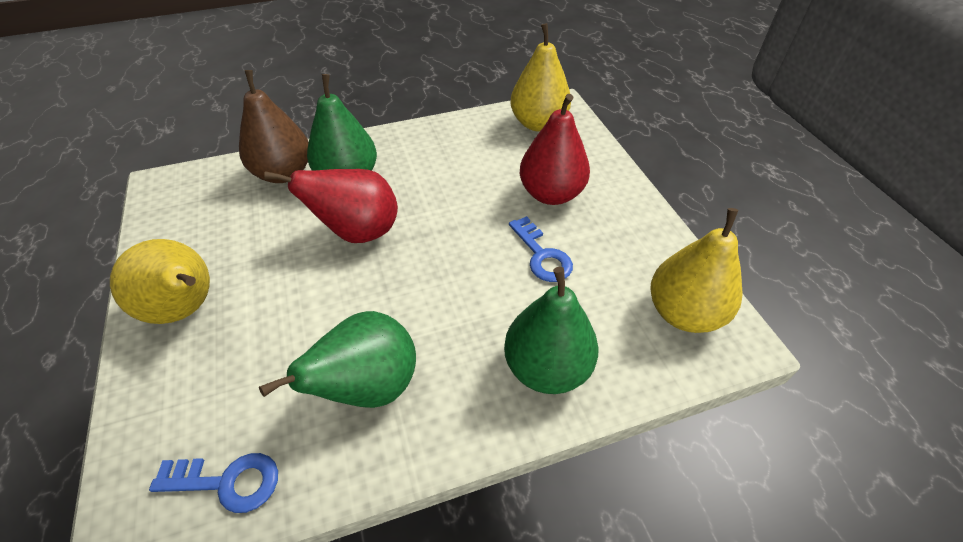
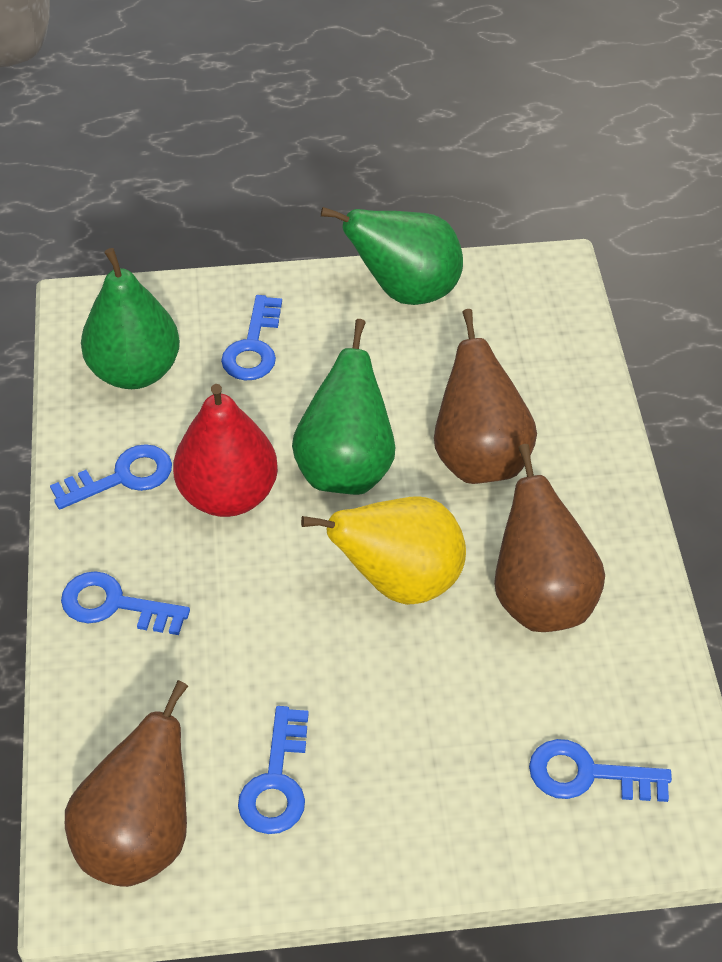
blue key: 2 -> 5
brown pear: 1 -> 3
red pear: 2 -> 1
yellow pear: 3 -> 1

